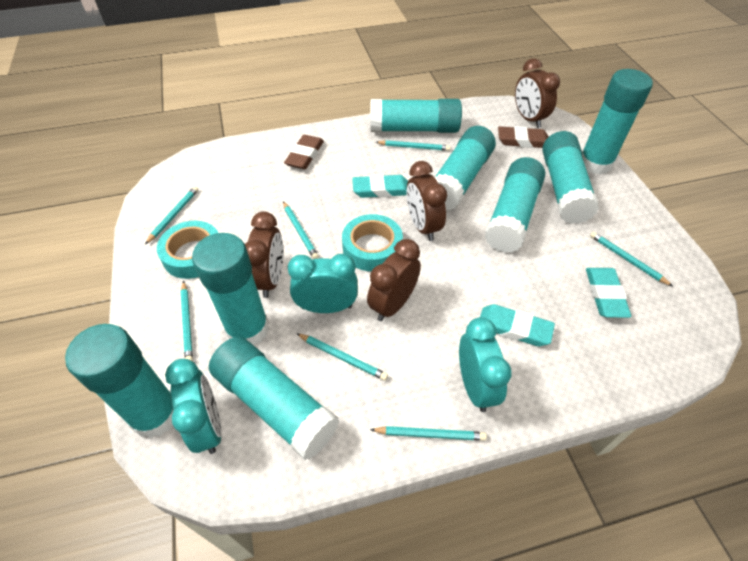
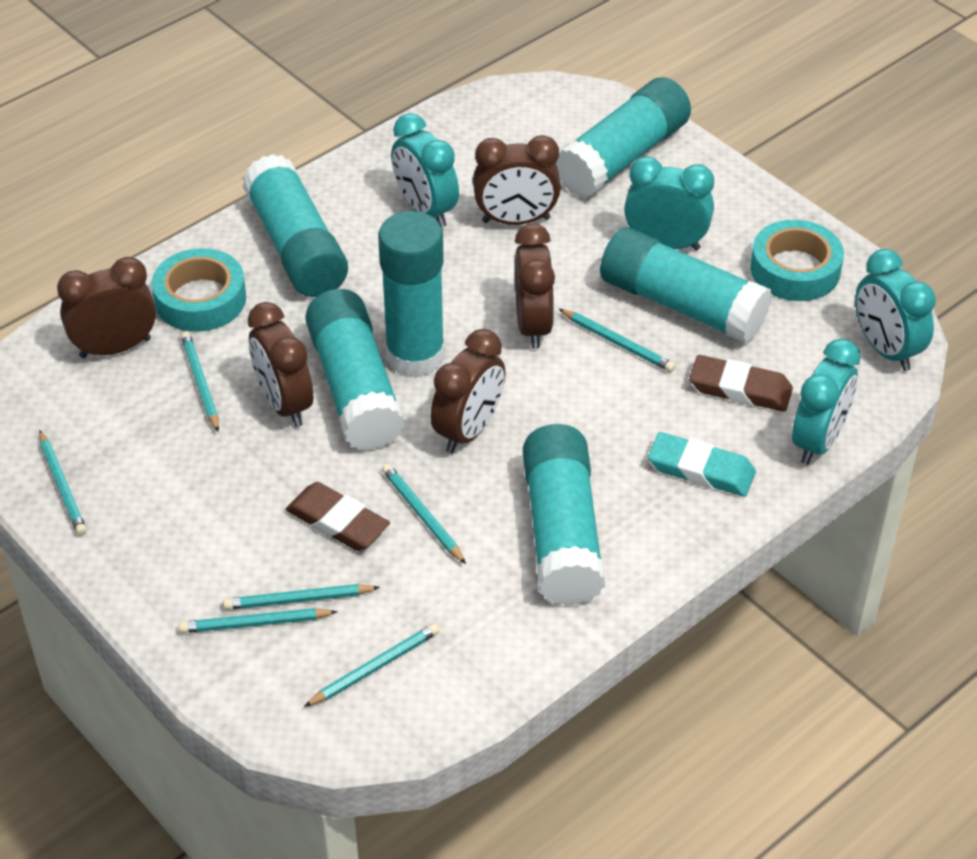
brown clock: 4 -> 5
turquoise clock: 3 -> 4
turquoise eraser: 3 -> 1
turquoise glue stick: 8 -> 6

